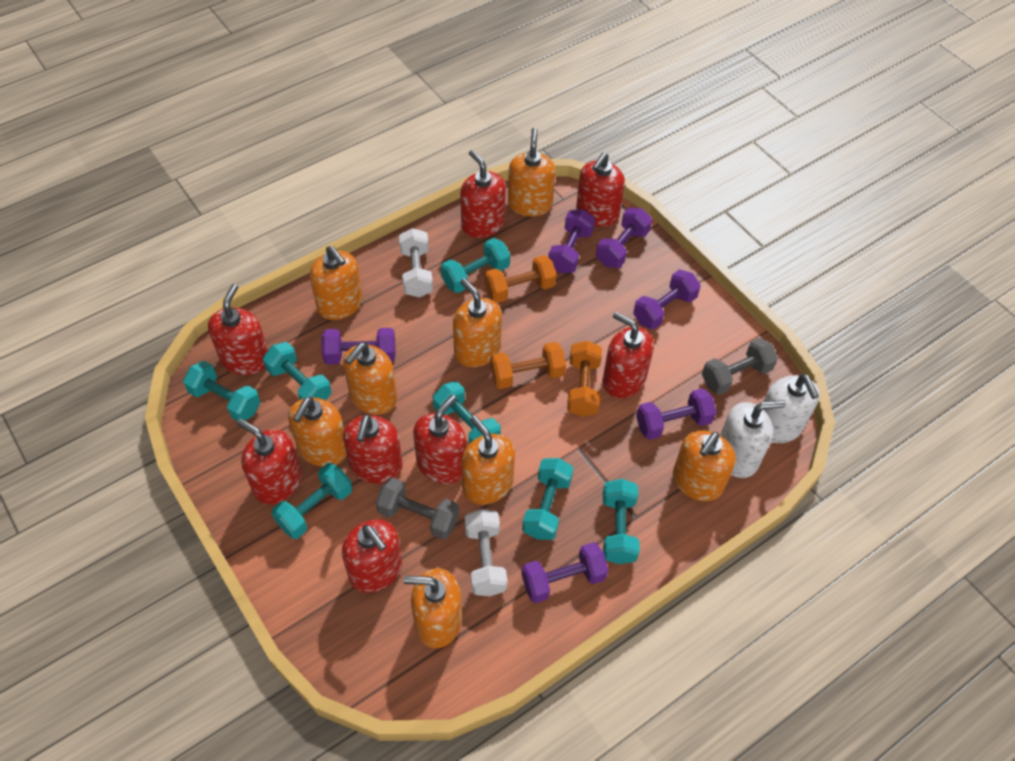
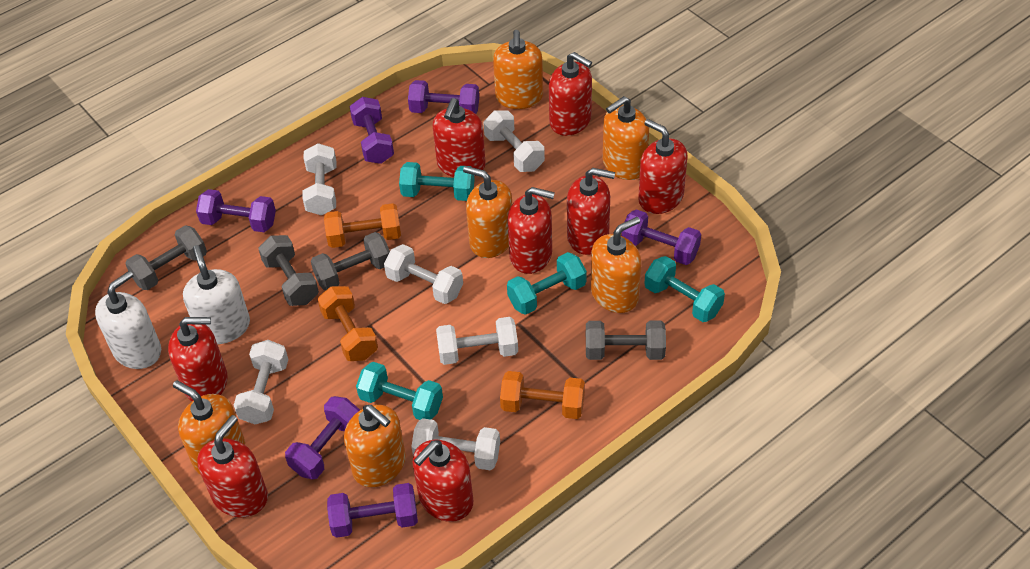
grey dumbbell: 2 -> 4
orange soap dispenser: 8 -> 6
turquoise dumbbell: 7 -> 4
white dumbbell: 2 -> 6

